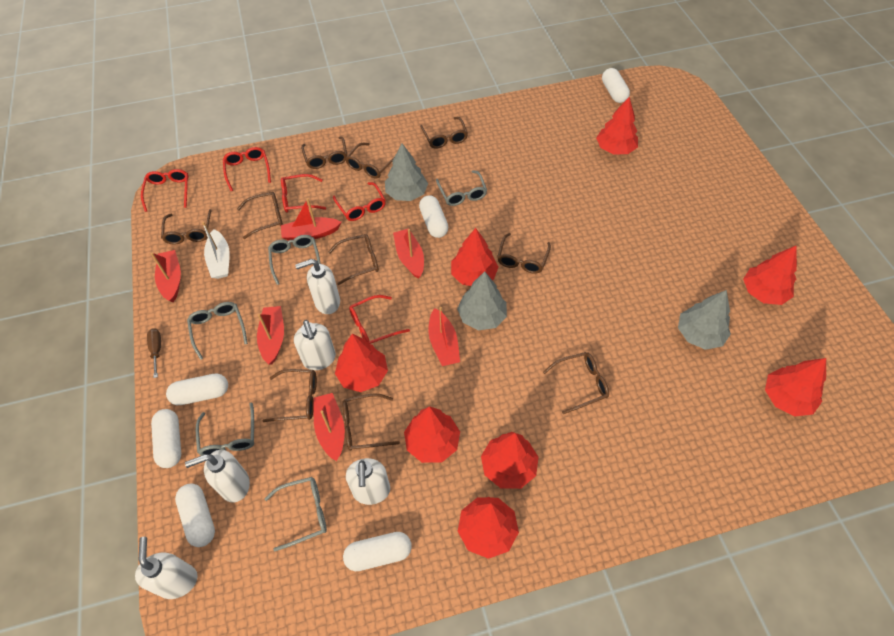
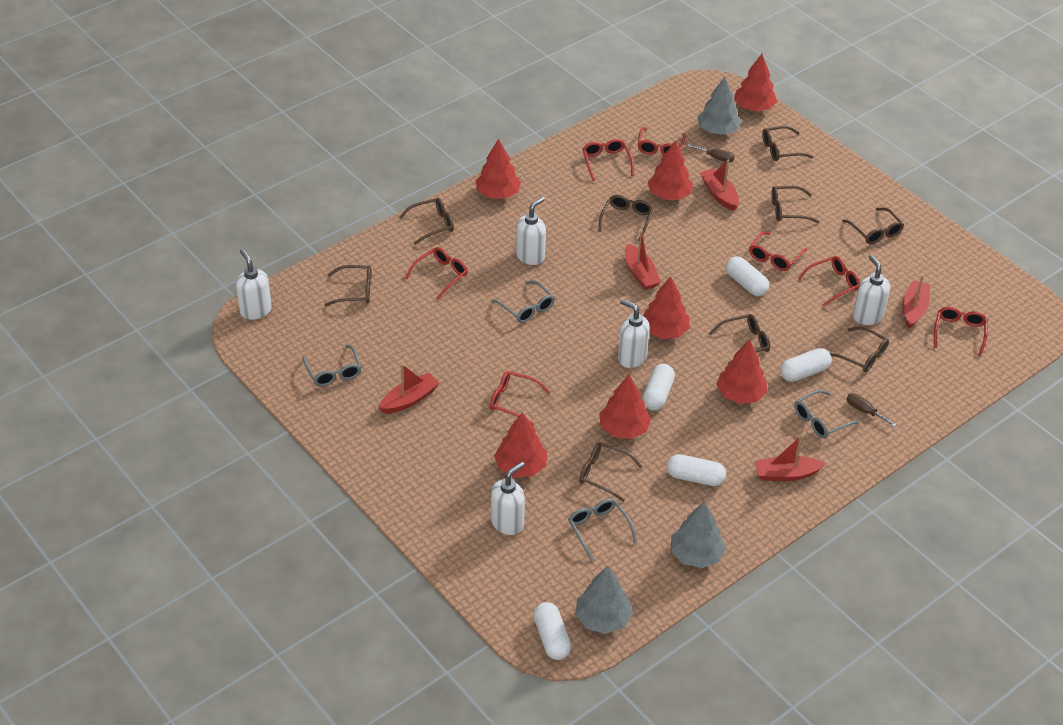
brown glasses: 10 -> 9
brown screwdriver: 1 -> 2
grey glasses: 5 -> 4
red boat: 6 -> 5
red glasses: 5 -> 7
red tree: 8 -> 7
white boat: 1 -> 0
white capsule: 6 -> 5

